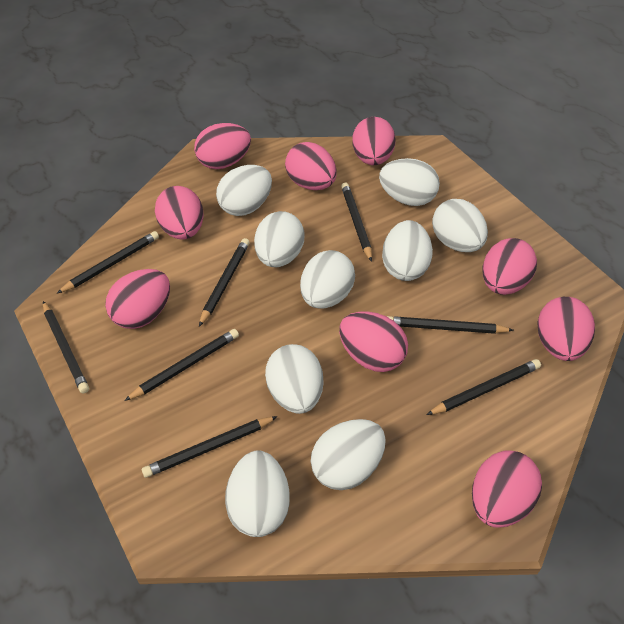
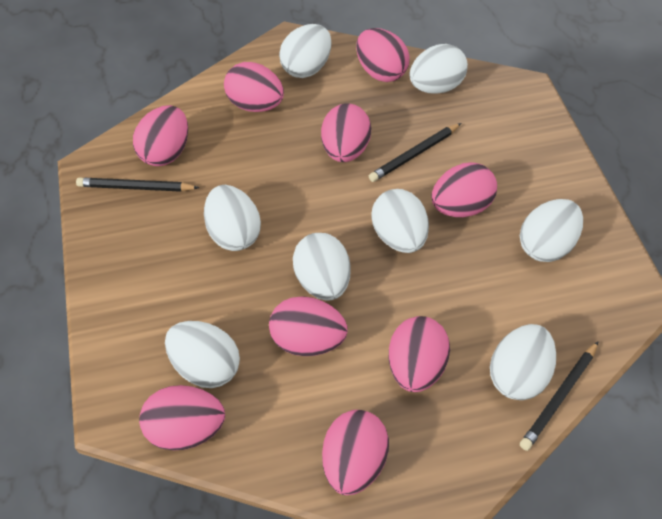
black pencil: 8 -> 3
white egg: 9 -> 8

